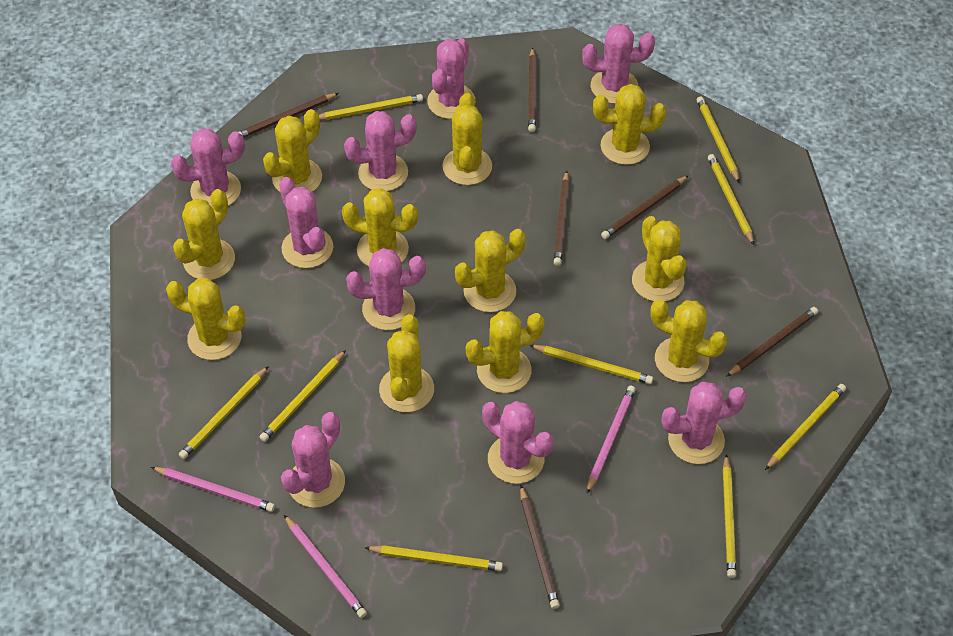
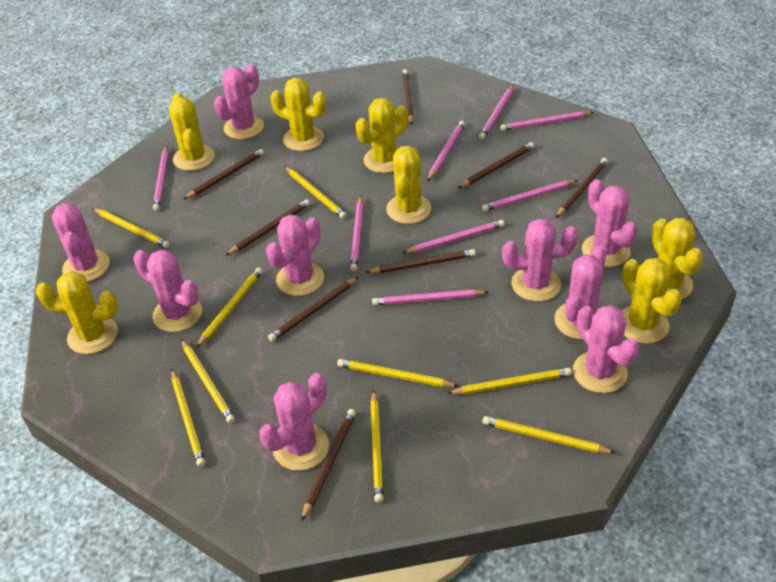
brown pencil: 6 -> 8
pink pencil: 3 -> 8
yellow cactus: 11 -> 7

